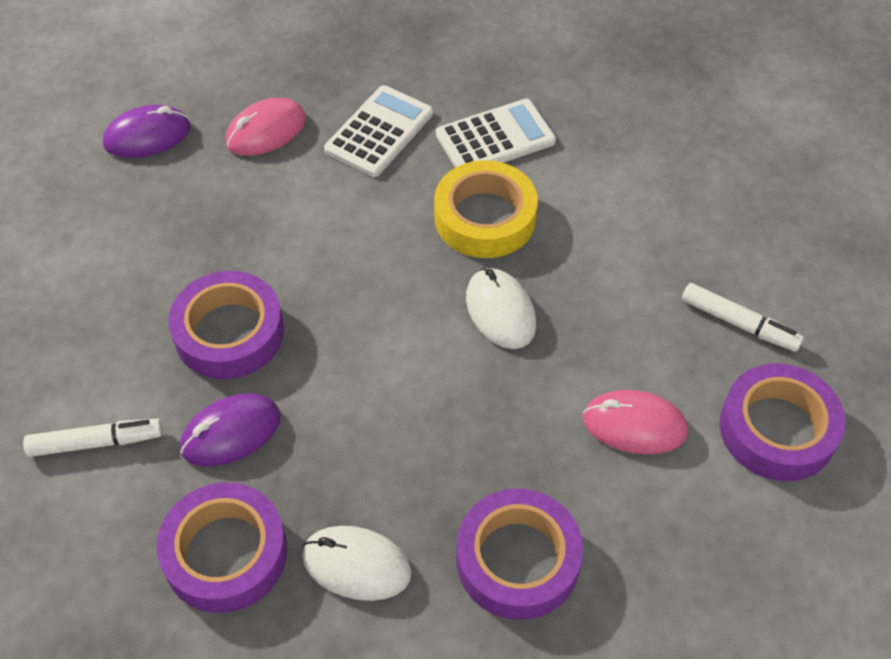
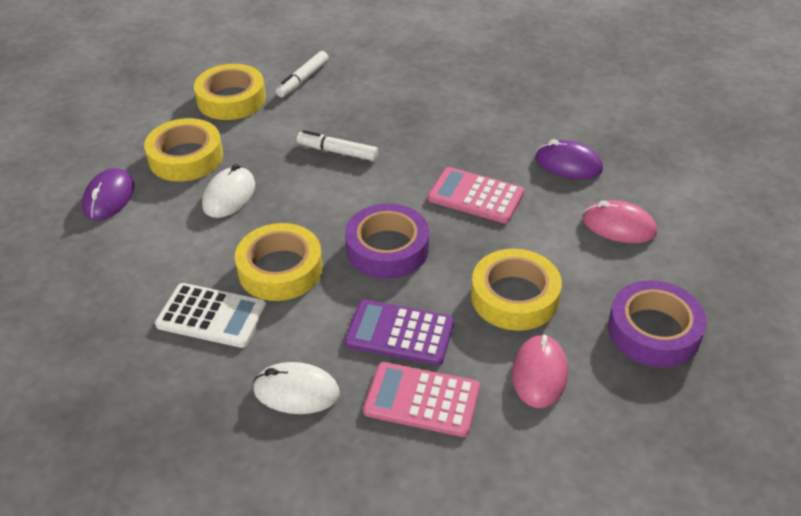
pink calculator: 0 -> 2
purple calculator: 0 -> 1
purple tape: 4 -> 2
white calculator: 2 -> 1
yellow tape: 1 -> 4

